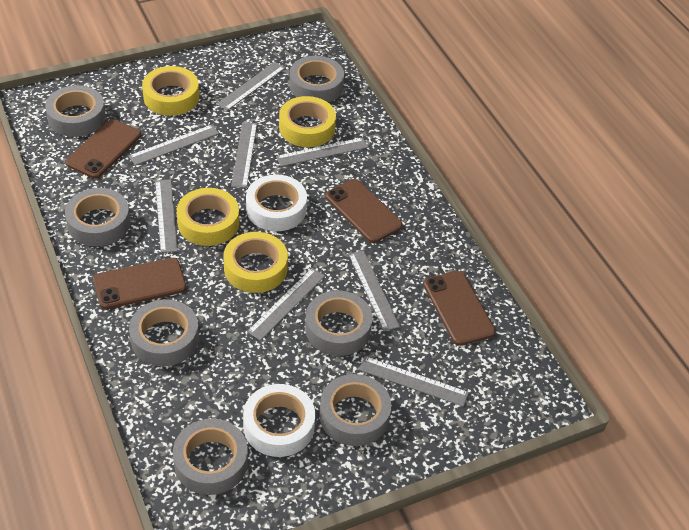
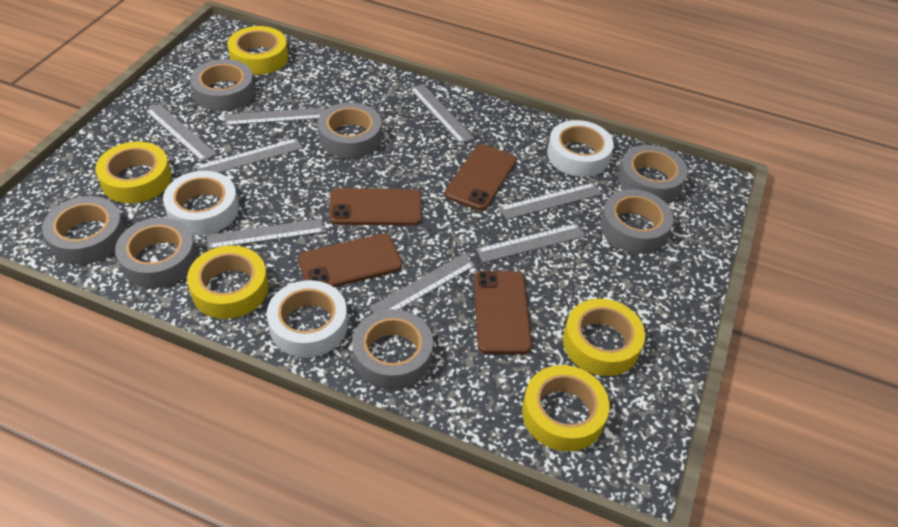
white tape: 2 -> 3
yellow tape: 4 -> 5

